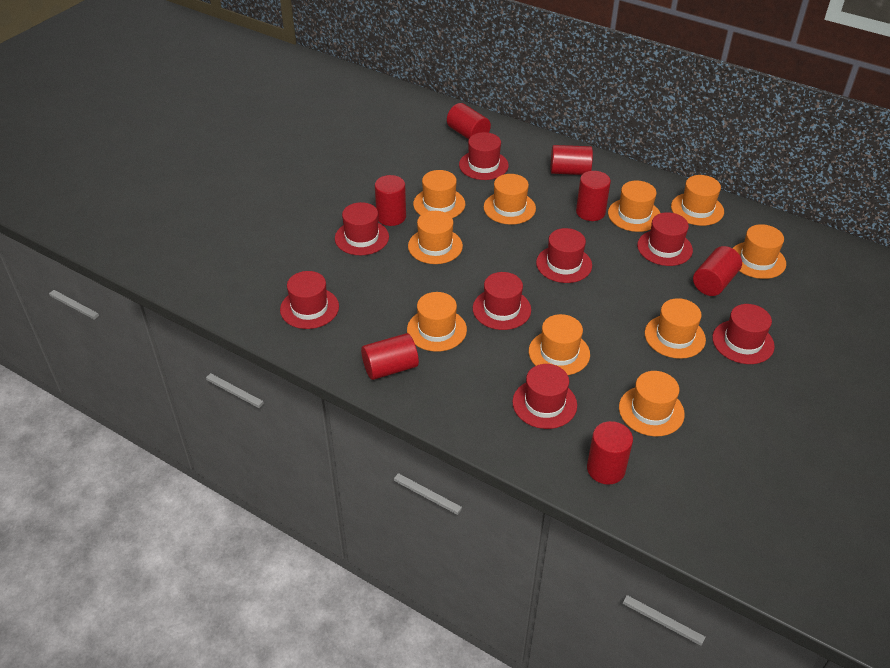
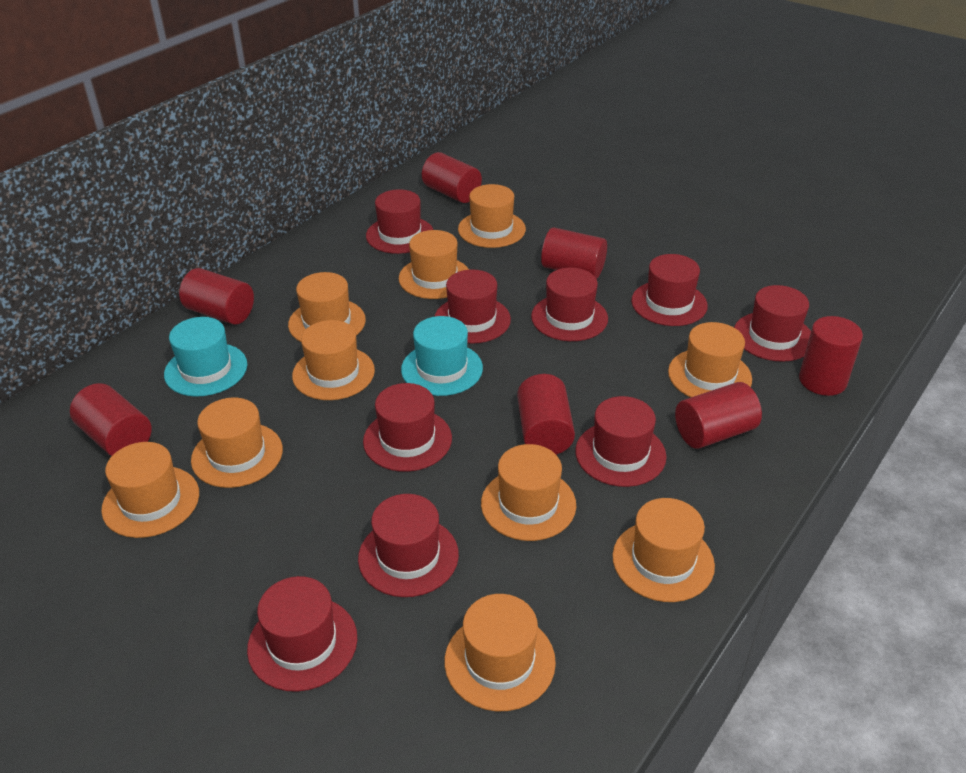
red hat: 8 -> 9
turquoise hat: 0 -> 2

